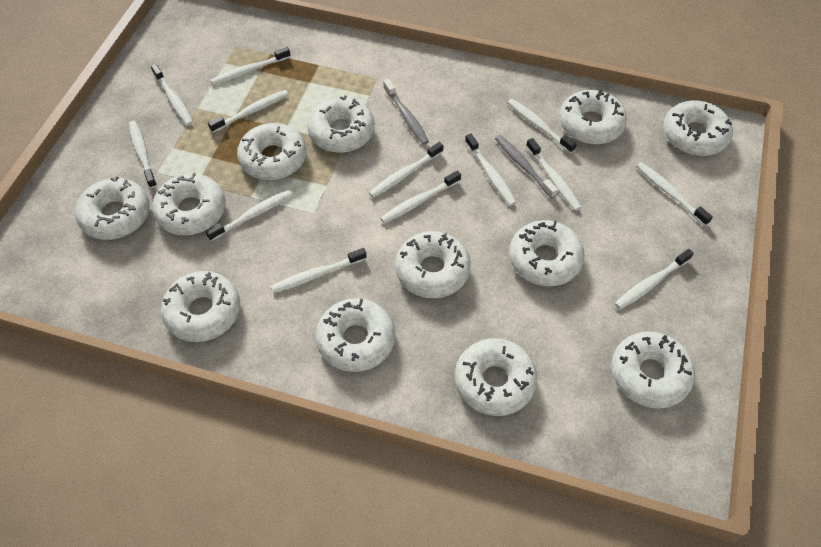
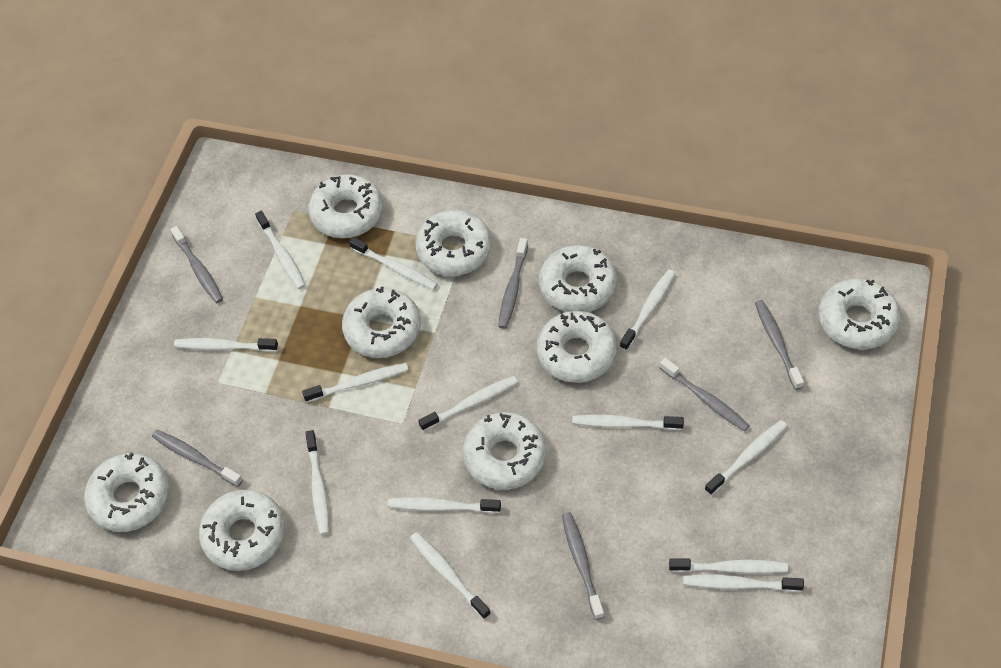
grey toothbrush: 2 -> 6
white donut: 12 -> 9

